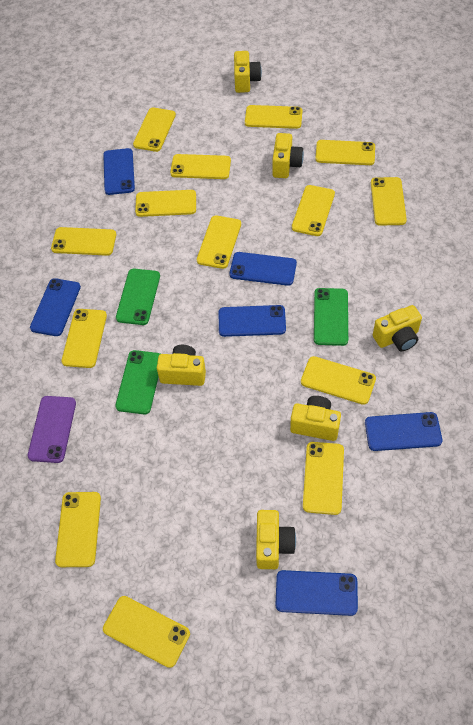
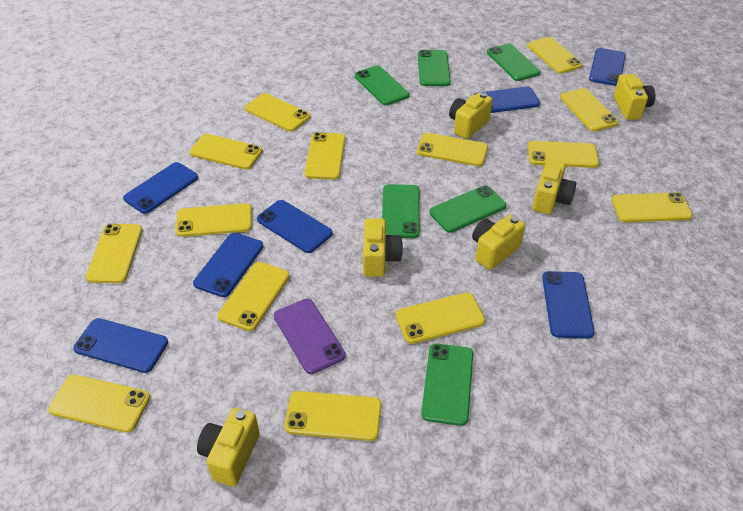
blue phone: 6 -> 7
green phone: 3 -> 6

